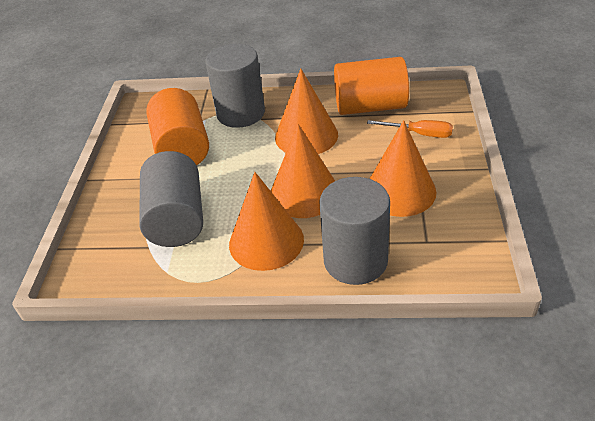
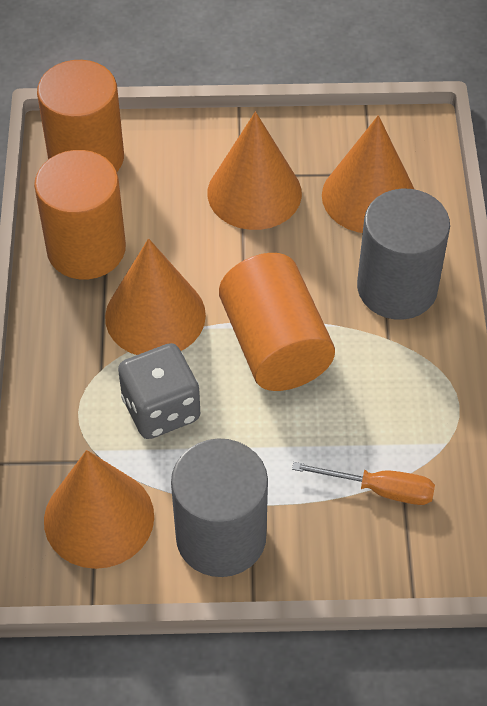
grey cylinder: 3 -> 2
grey dice: 0 -> 1
orange cylinder: 2 -> 3

